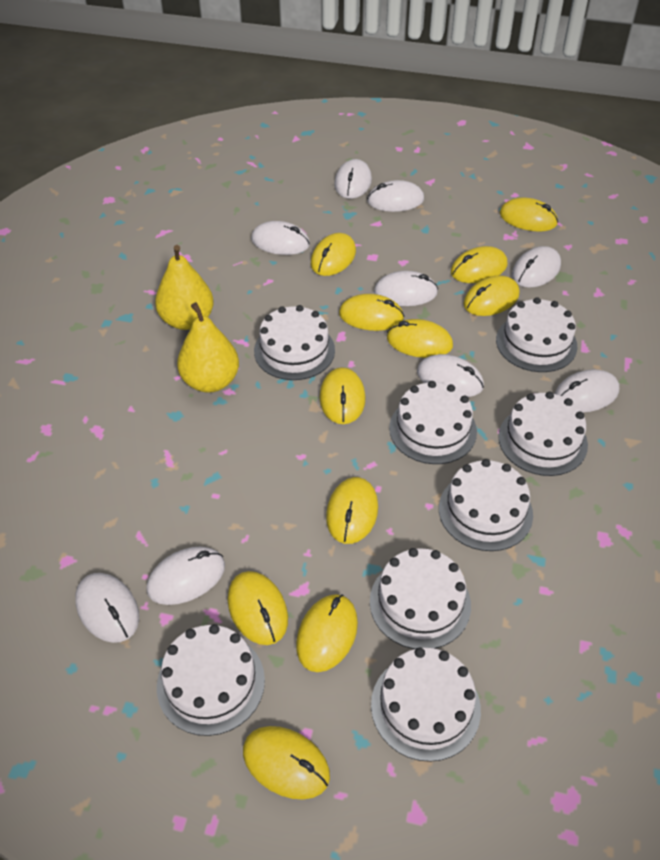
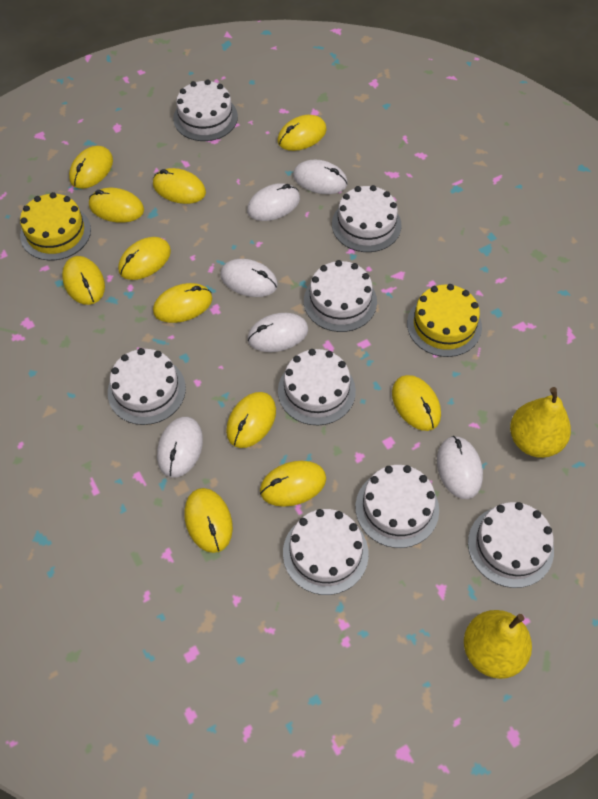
white mouse: 9 -> 6
yellow cake: 0 -> 2

